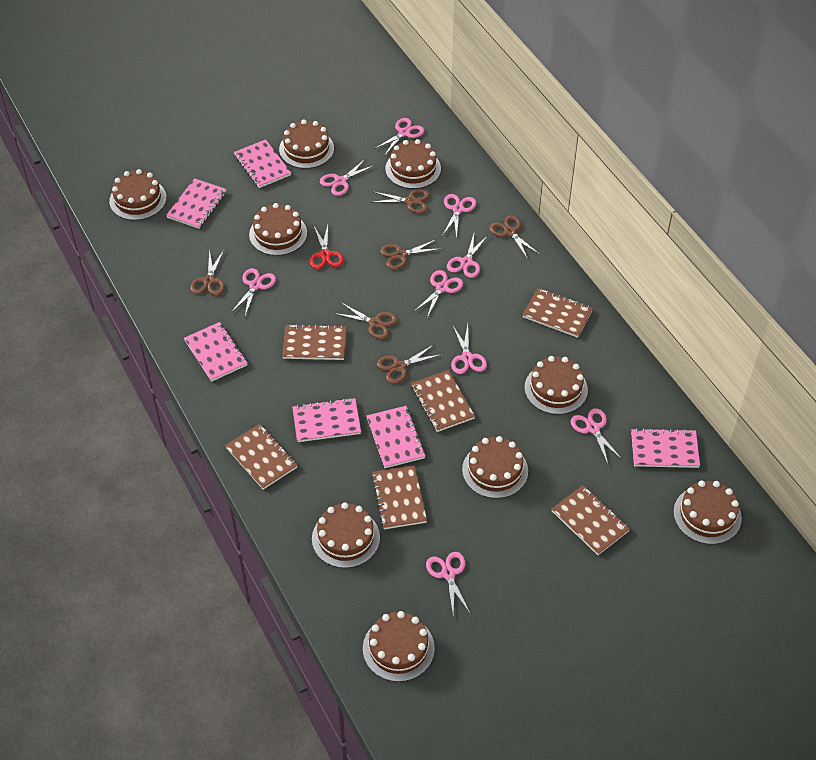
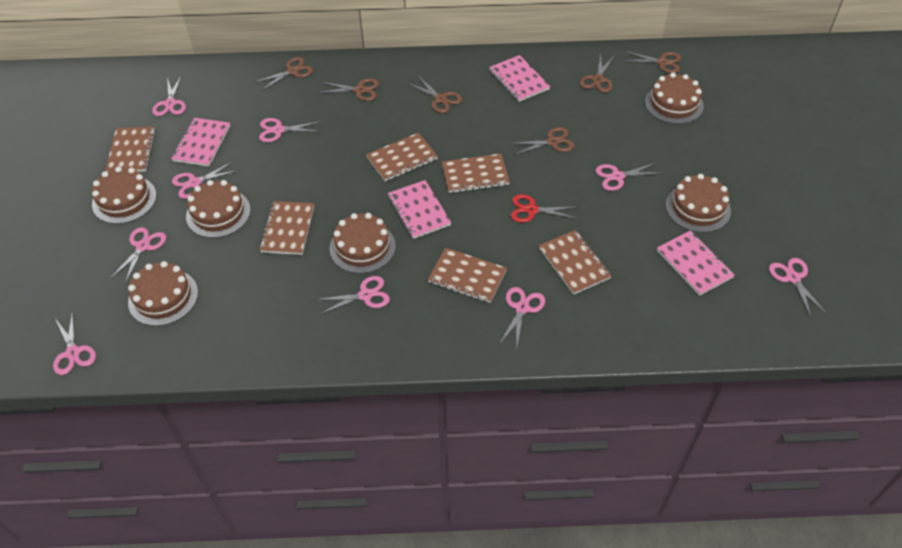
brown cake: 9 -> 6
pink notebook: 6 -> 4

